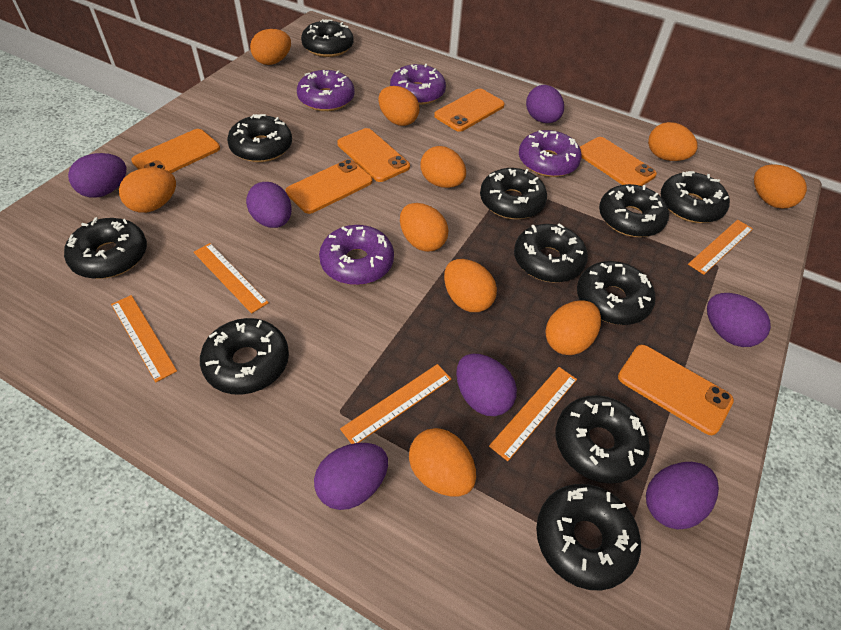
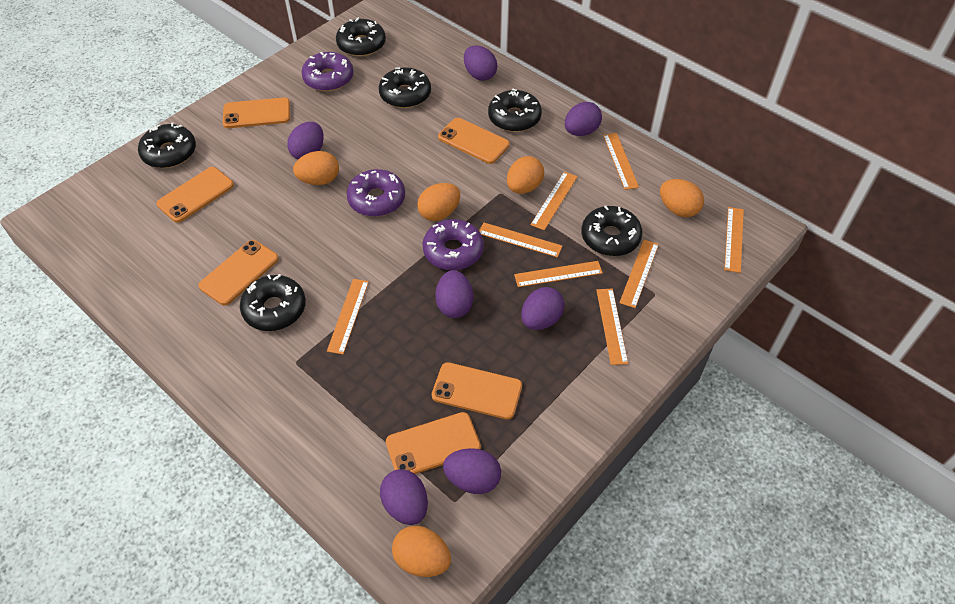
black donut: 11 -> 6
orange egg: 10 -> 5
orange ruler: 5 -> 8
purple donut: 4 -> 3

